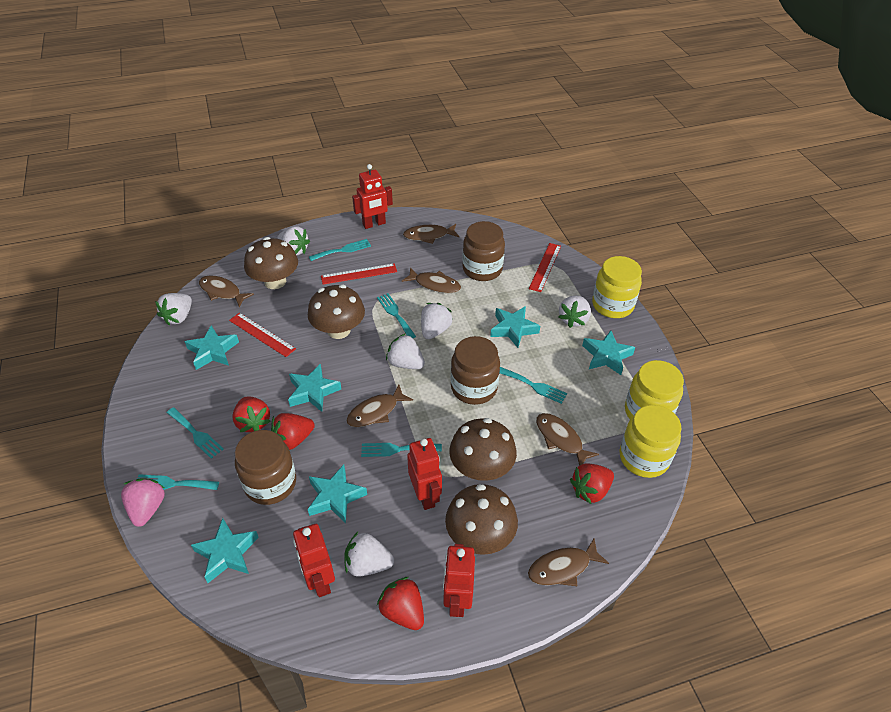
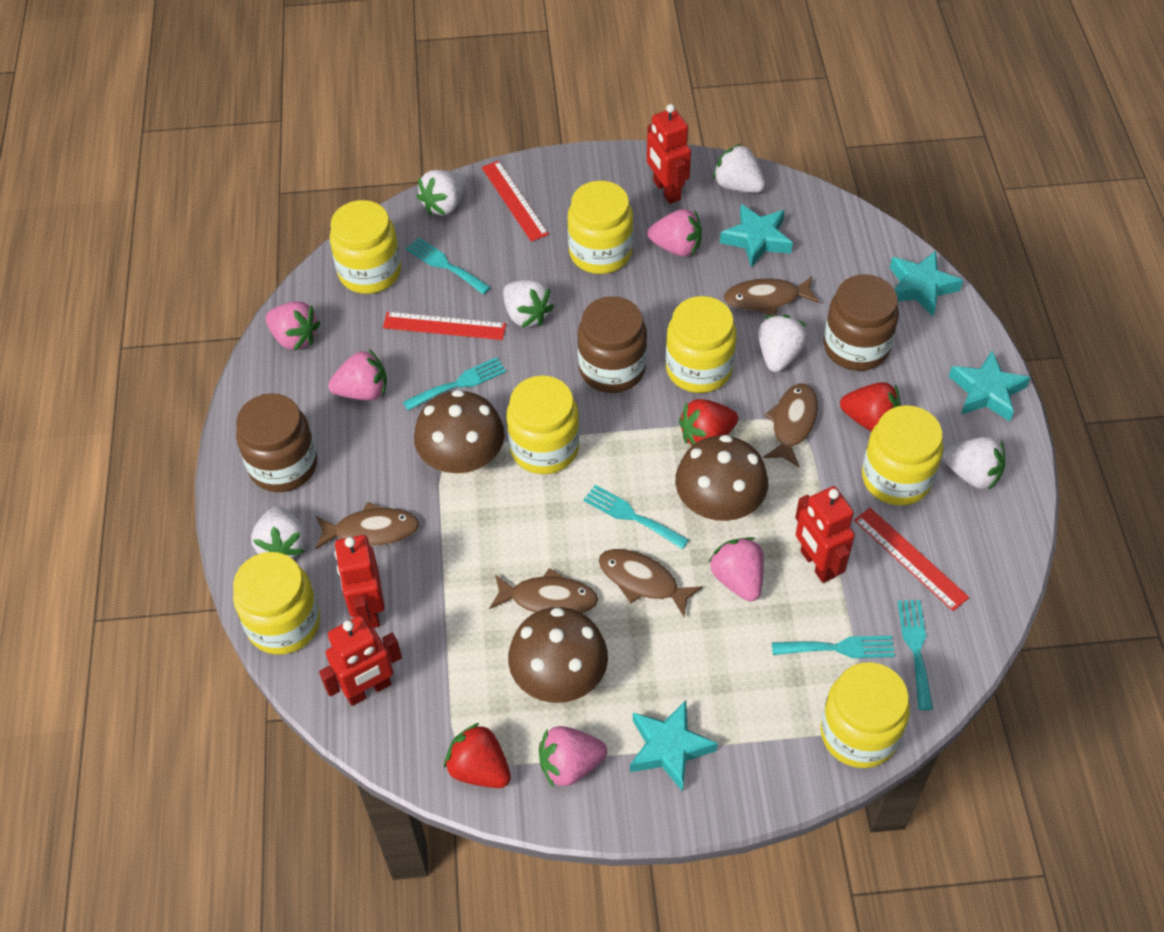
brown fish: 6 -> 5
brown mushroom: 4 -> 3
pink strawberry: 1 -> 5
red strawberry: 4 -> 3
turquoise fork: 6 -> 5
turquoise star: 6 -> 4
yellow jar: 3 -> 7

